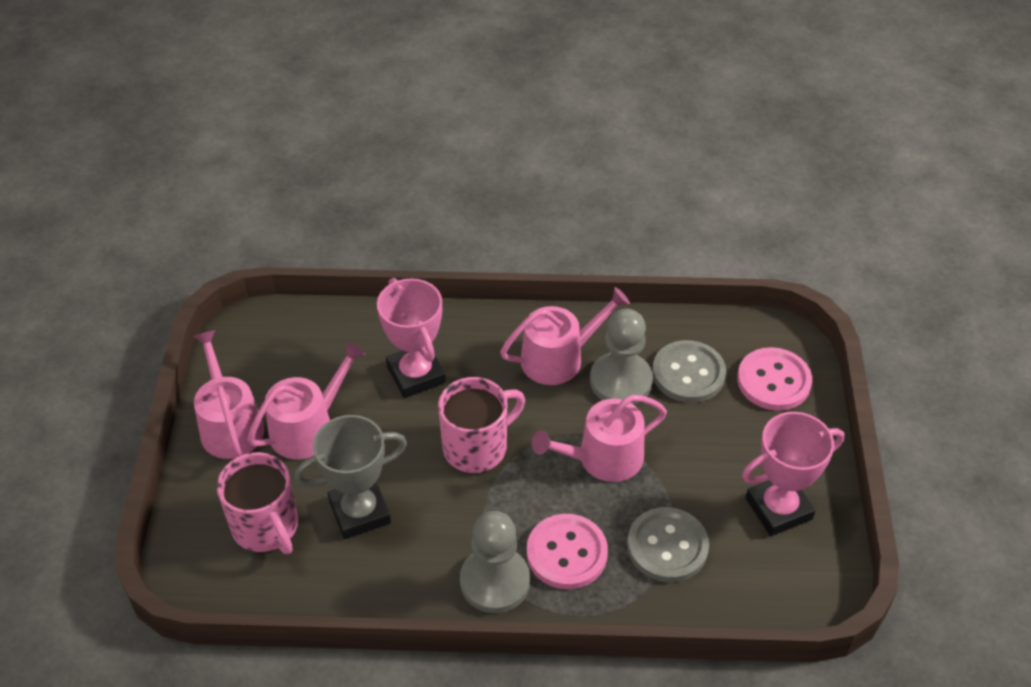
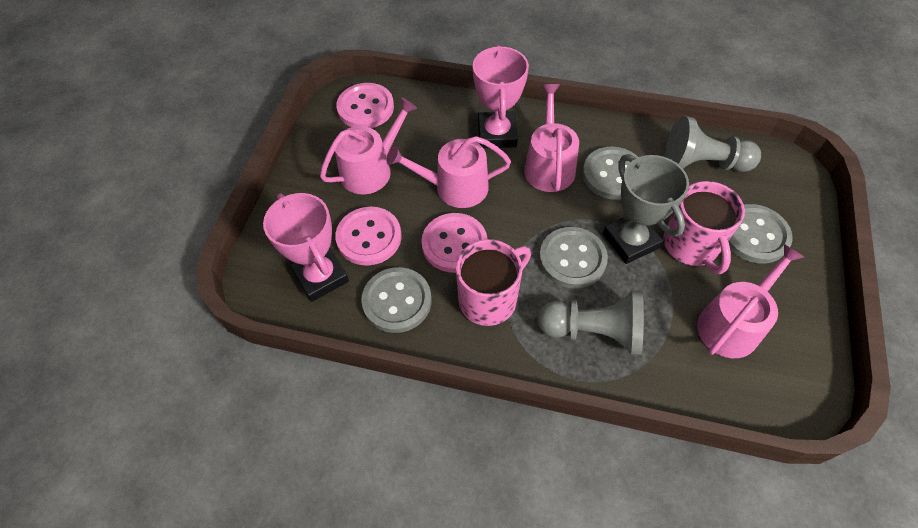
grey button: 2 -> 4
pink button: 2 -> 3

